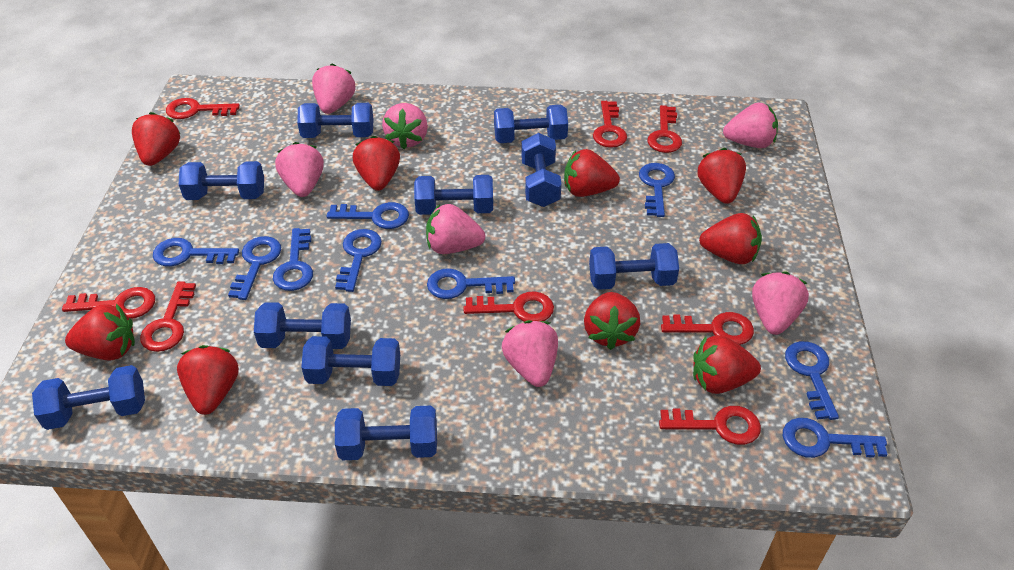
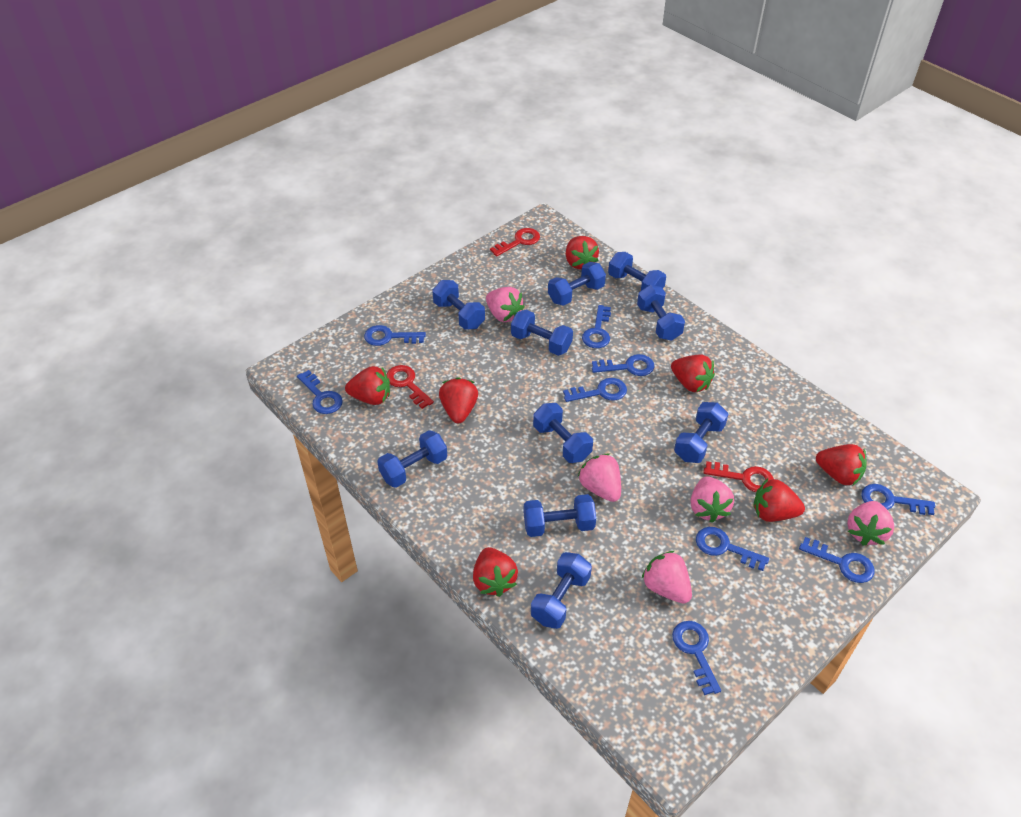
pink strawberry: 7 -> 5
red key: 8 -> 3
red strawberry: 9 -> 7

